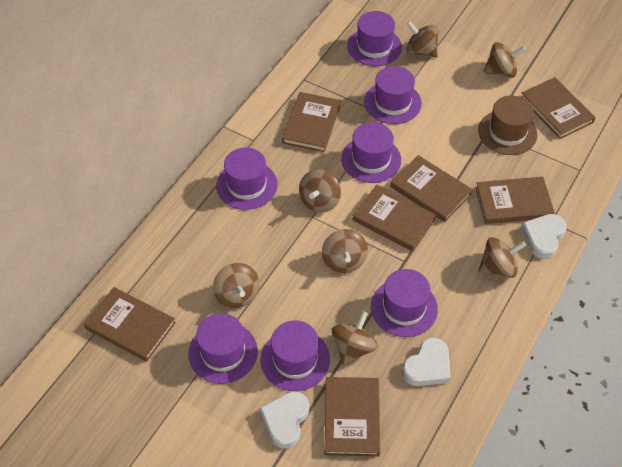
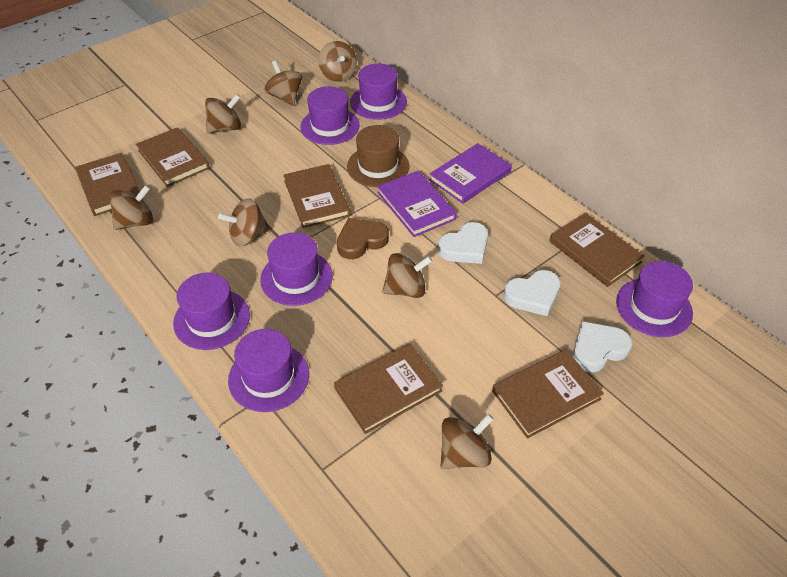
brown book: 7 -> 6
brown heart: 0 -> 1
purple book: 0 -> 2
purple hat: 7 -> 6

